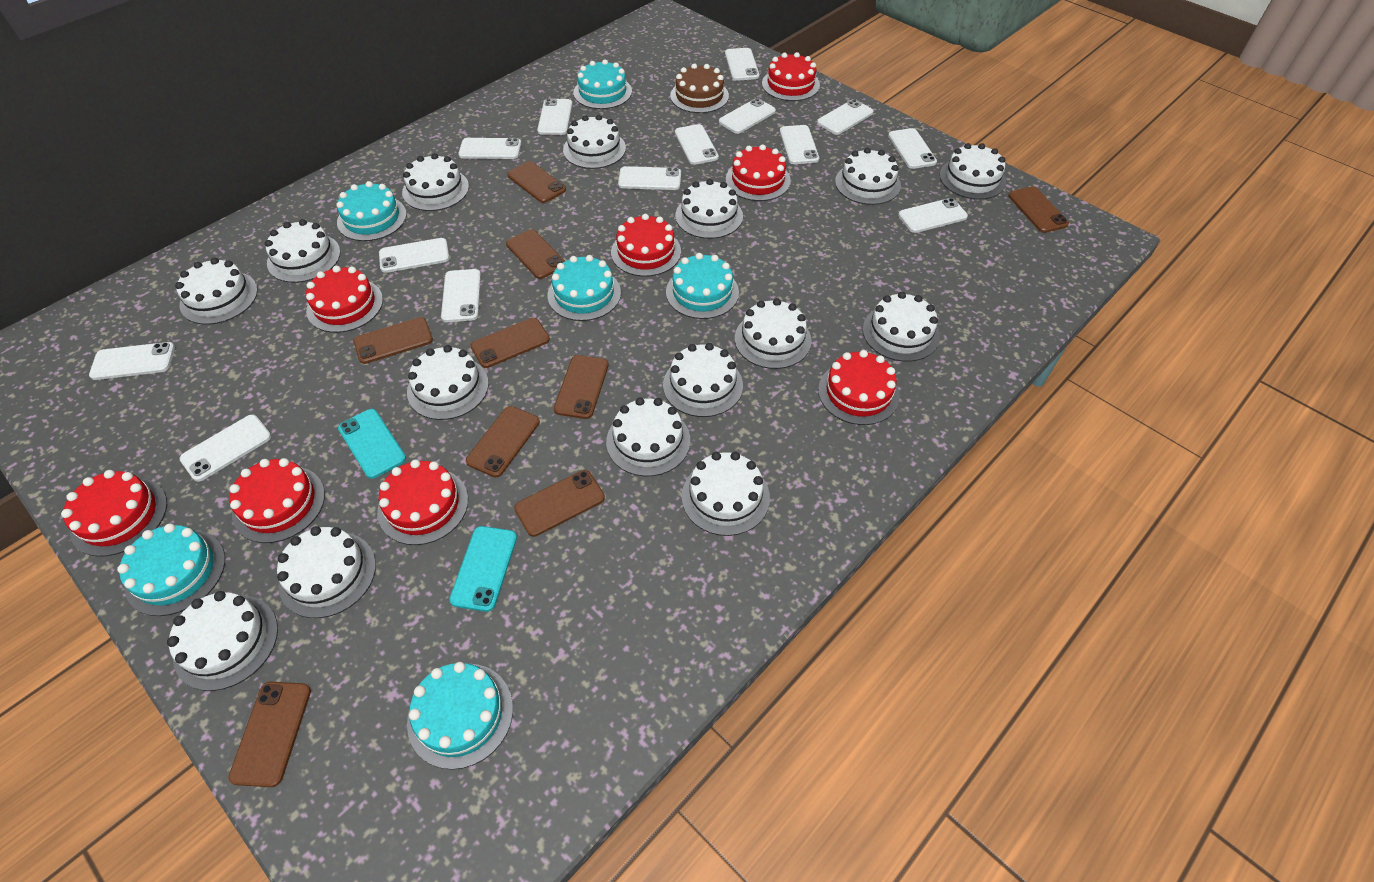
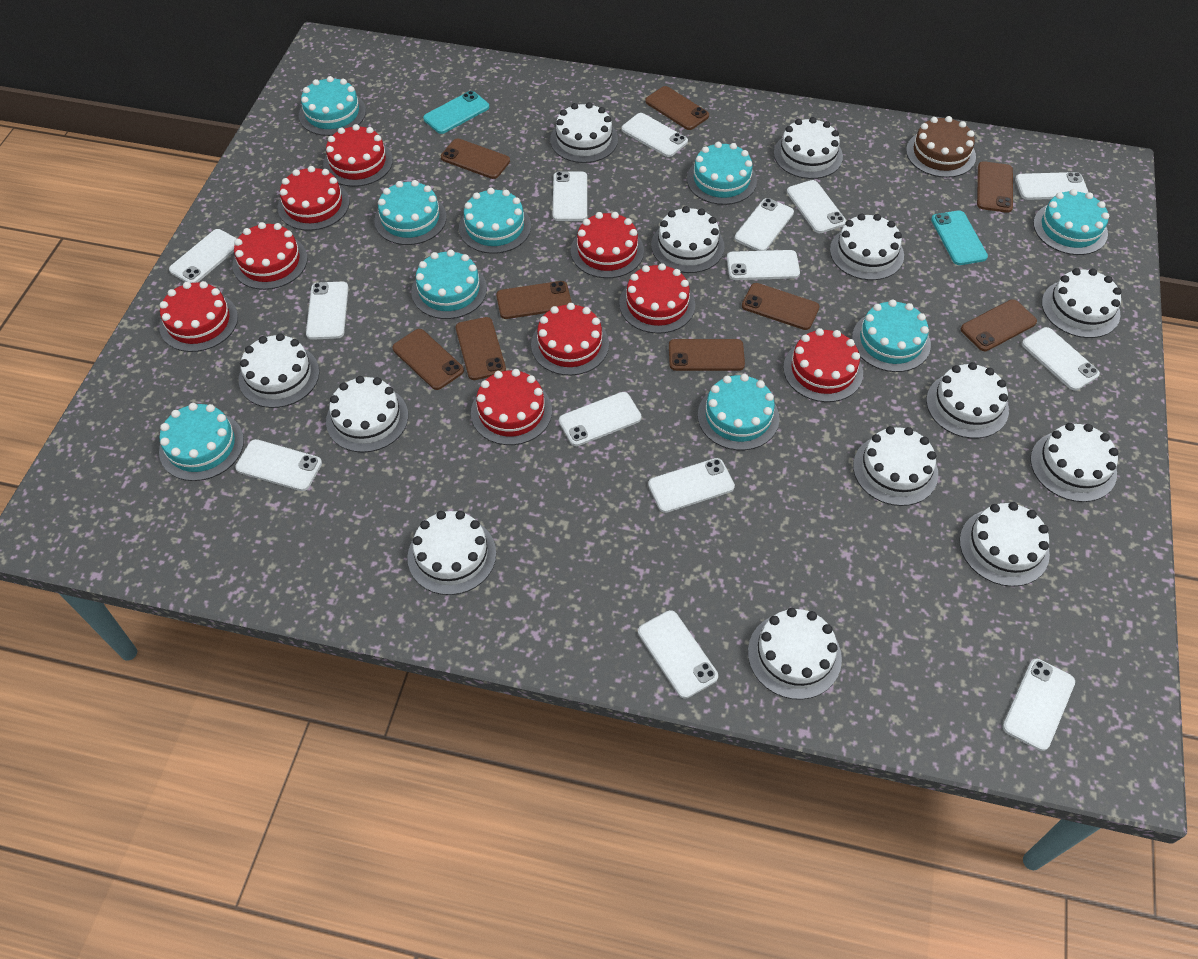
red cake: 8 -> 9
turquoise cake: 6 -> 9
white cake: 15 -> 13

